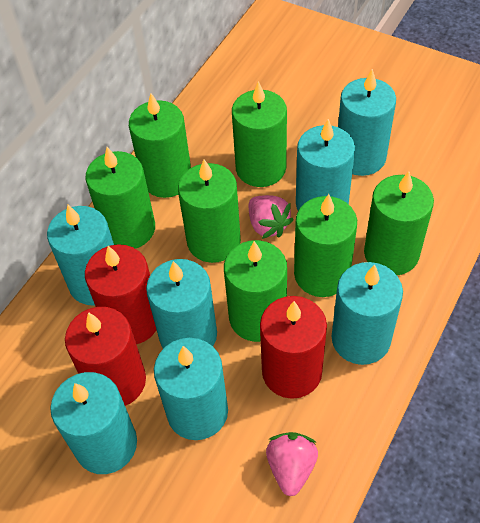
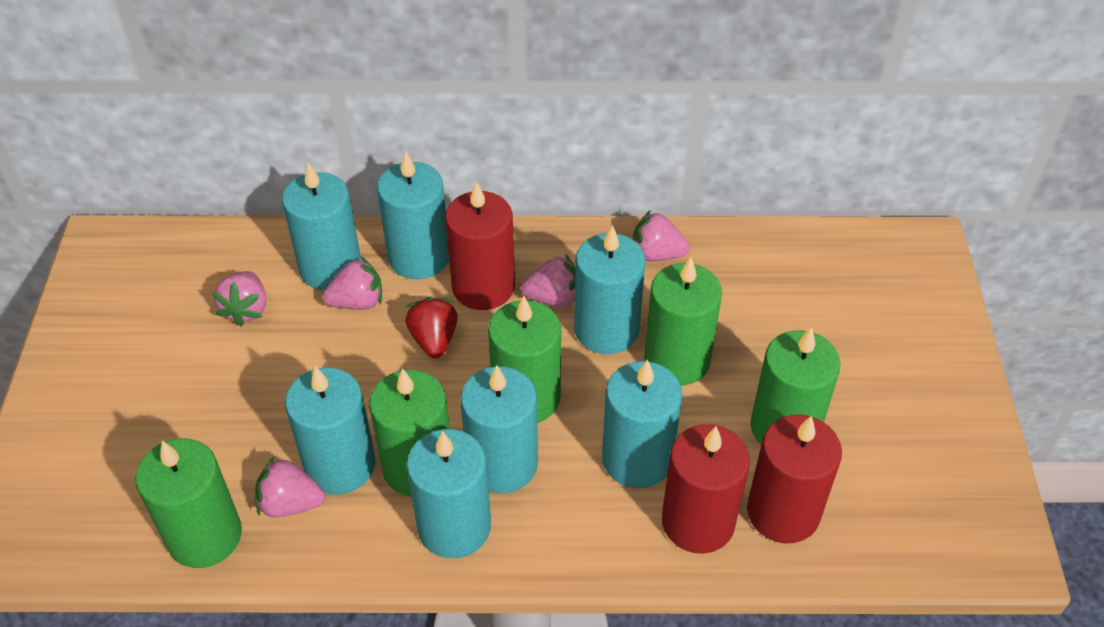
green candle: 7 -> 5
pink strawberry: 2 -> 5
red strawberry: 0 -> 1

